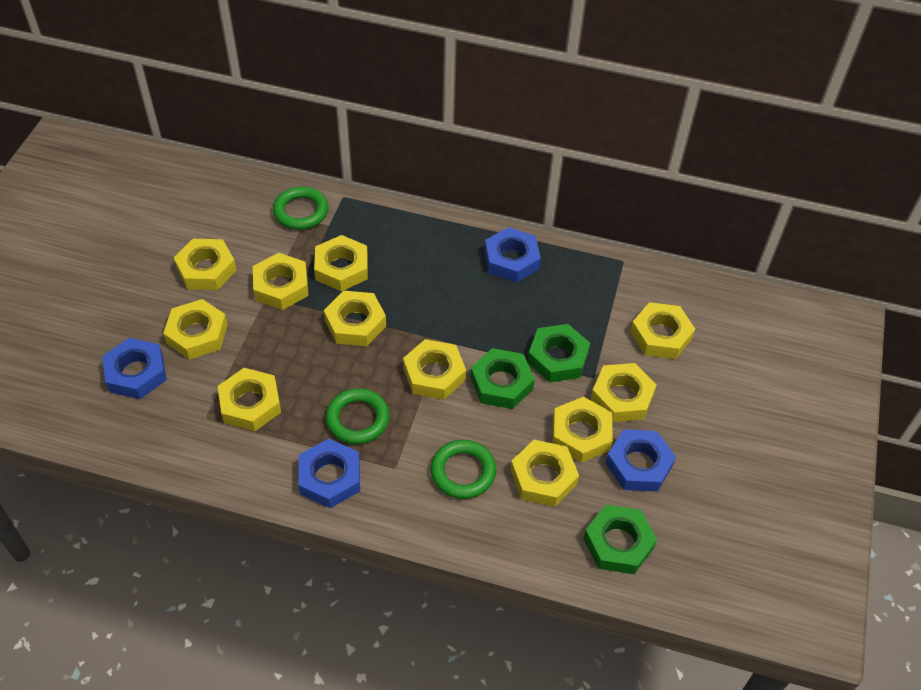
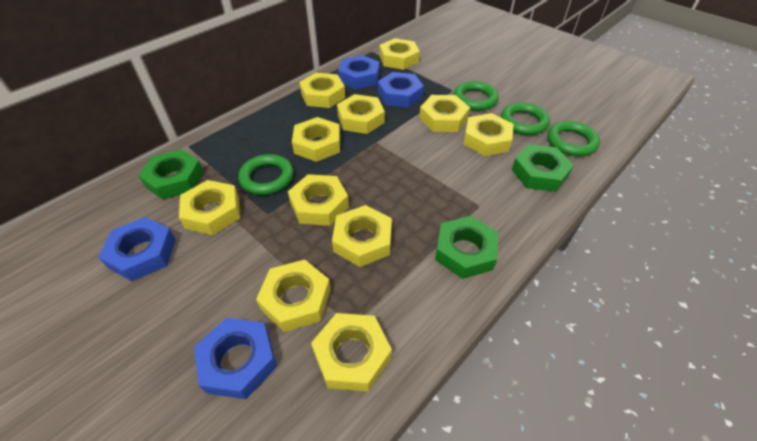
green ring: 3 -> 4

